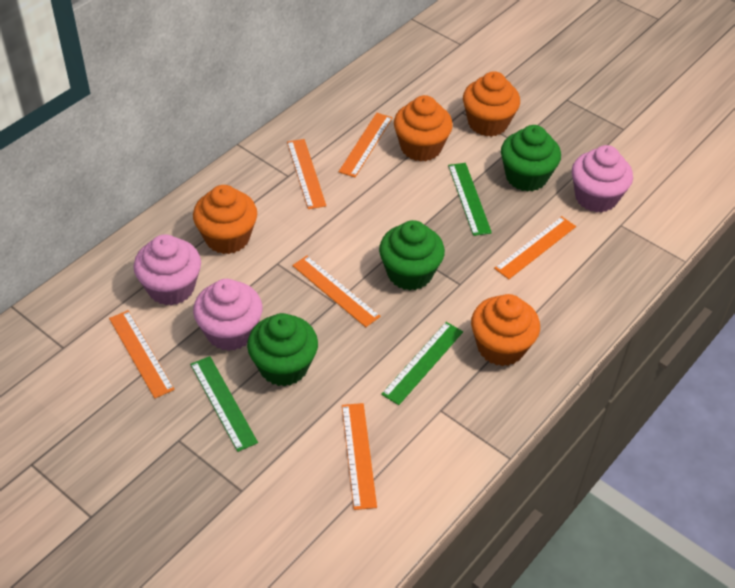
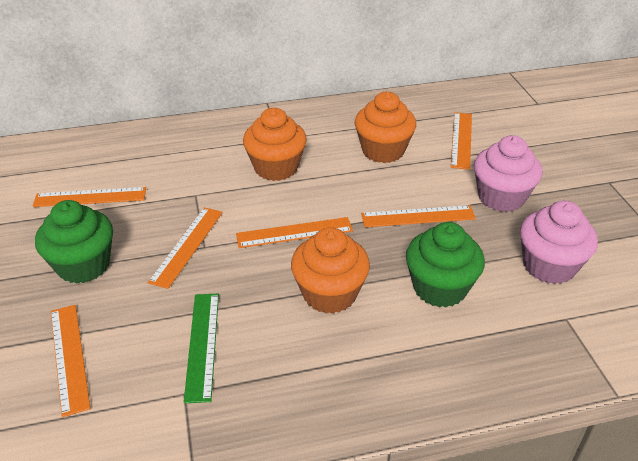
green cupcake: 3 -> 2
green ruler: 3 -> 1
orange cupcake: 4 -> 3
pink cupcake: 3 -> 2

